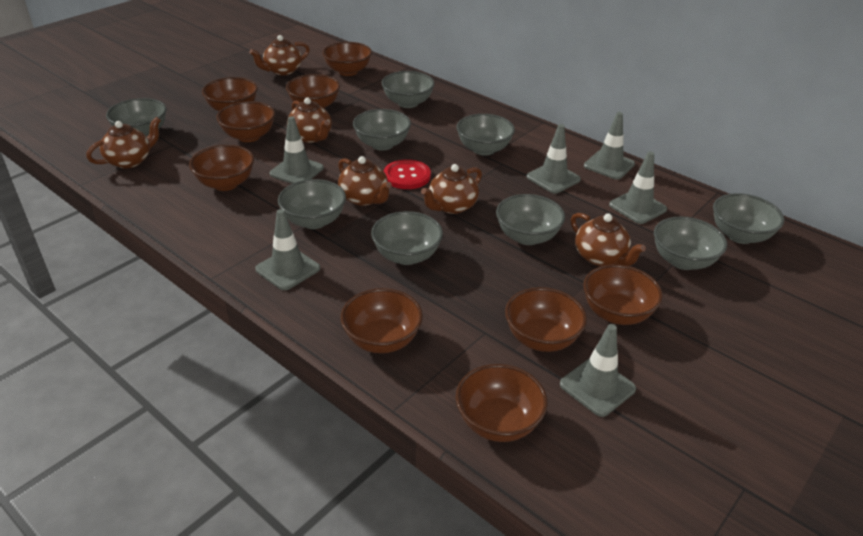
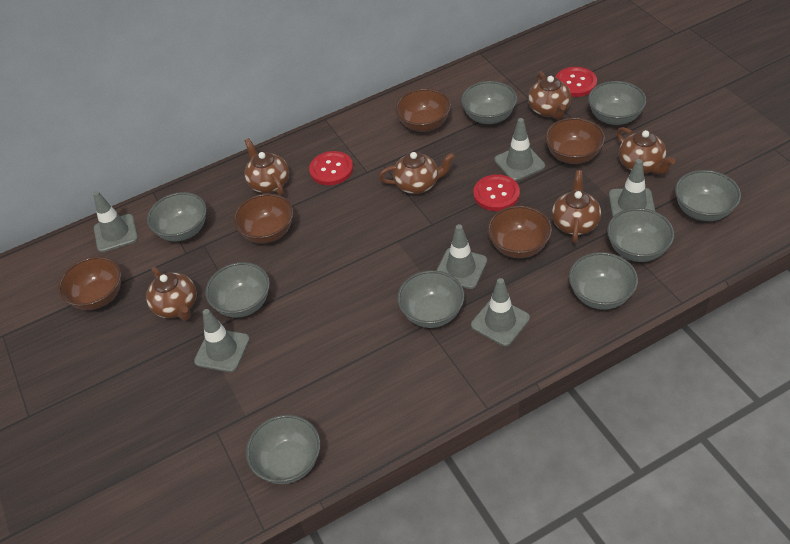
brown bowl: 9 -> 5
red button: 1 -> 3

